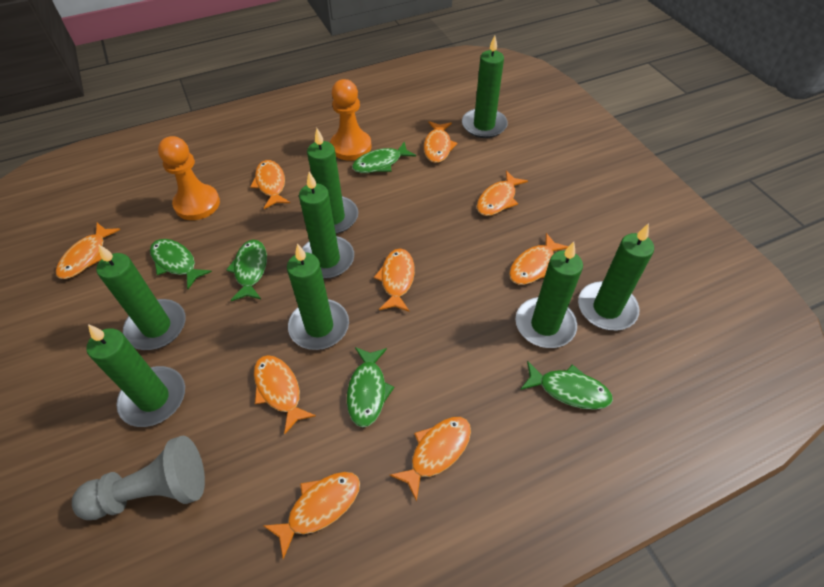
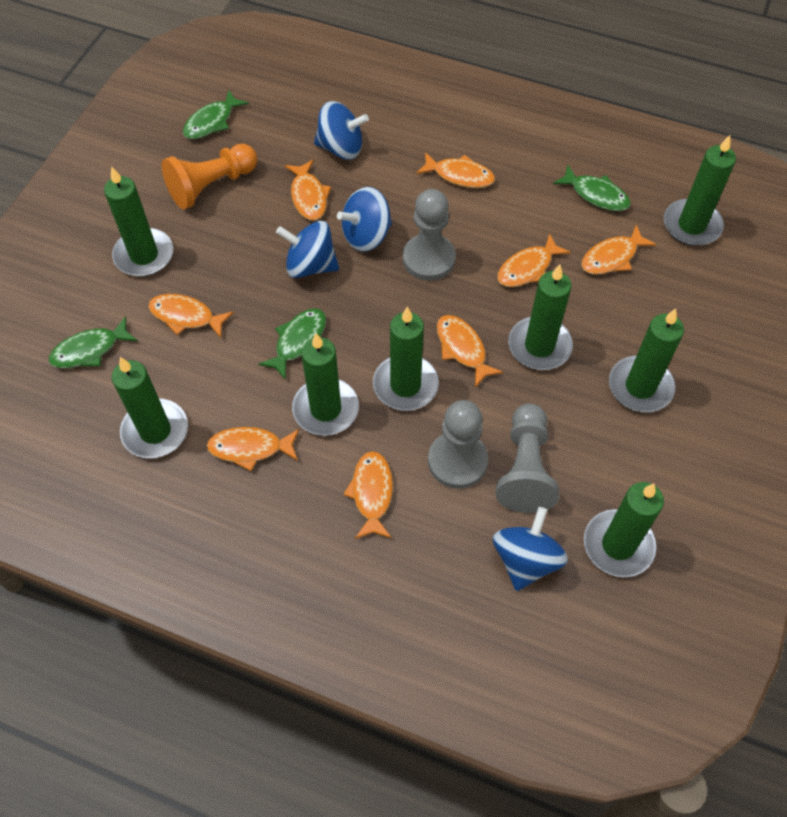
blue spinning top: 0 -> 4
green fish: 5 -> 4
grey pawn: 1 -> 3
orange fish: 9 -> 8
orange pawn: 2 -> 1

